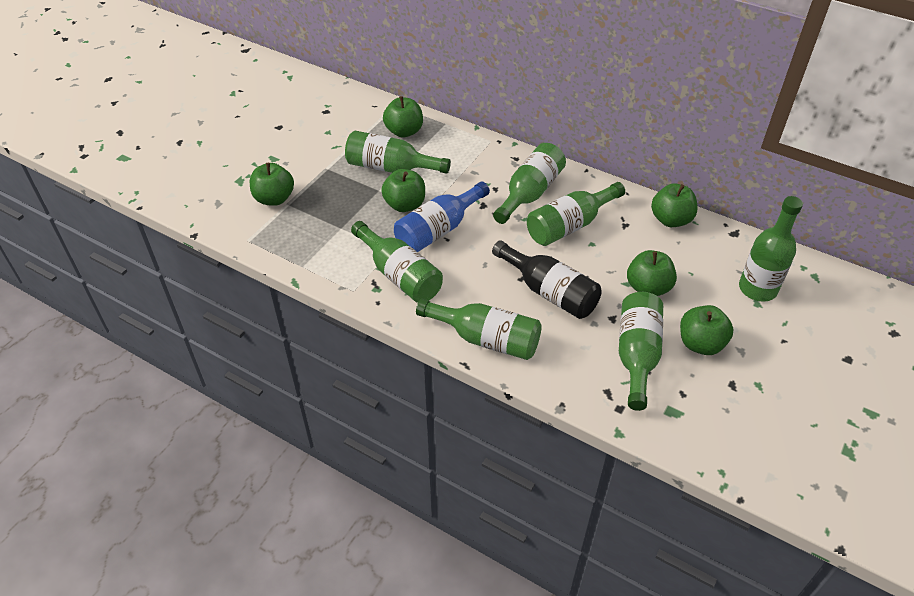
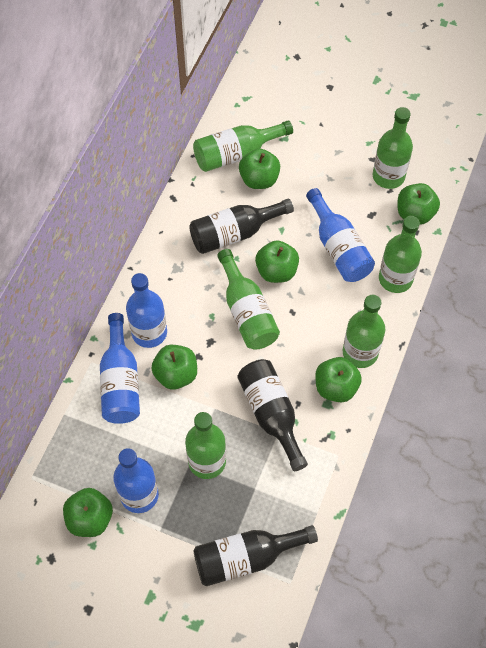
black bottle: 1 -> 3
blue bottle: 1 -> 4
green bottle: 7 -> 6

